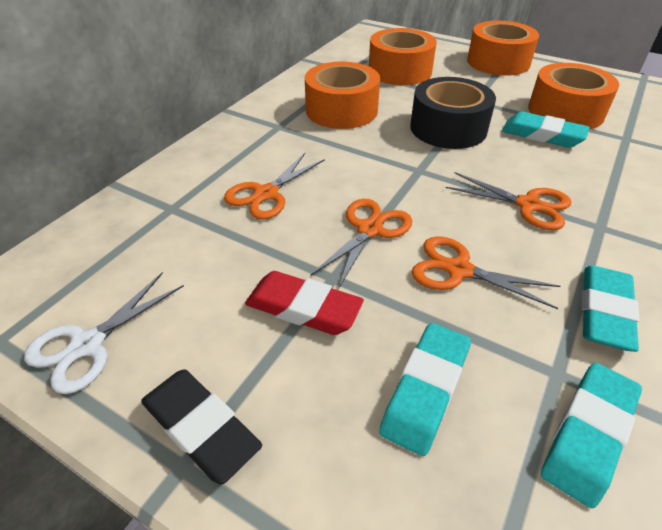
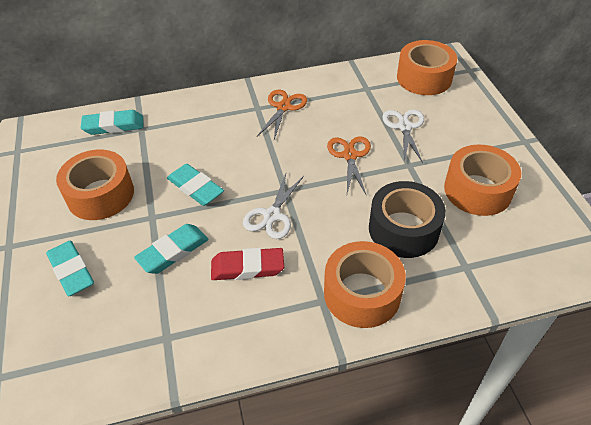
black eraser: 1 -> 0
orange scissors: 4 -> 2
white scissors: 1 -> 2

